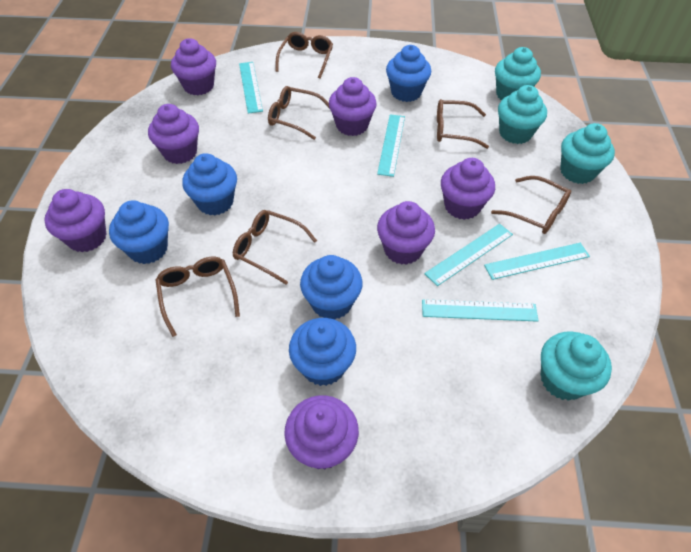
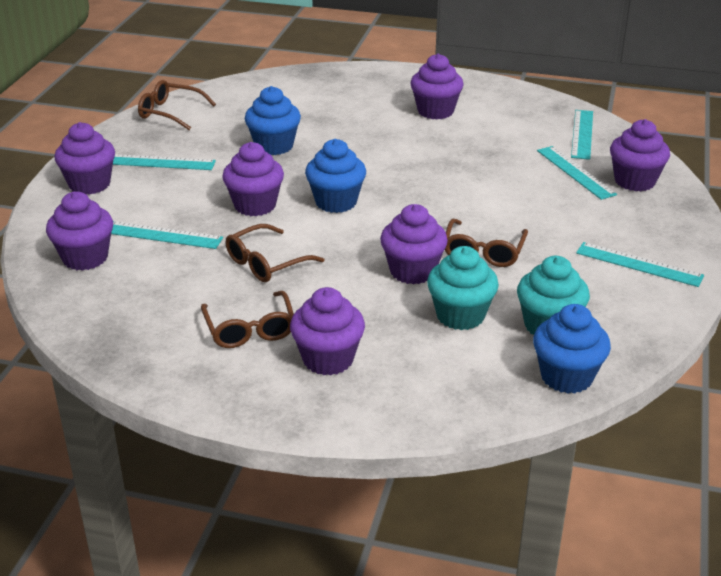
blue cupcake: 5 -> 3
brown glasses: 6 -> 4
turquoise cupcake: 4 -> 2

